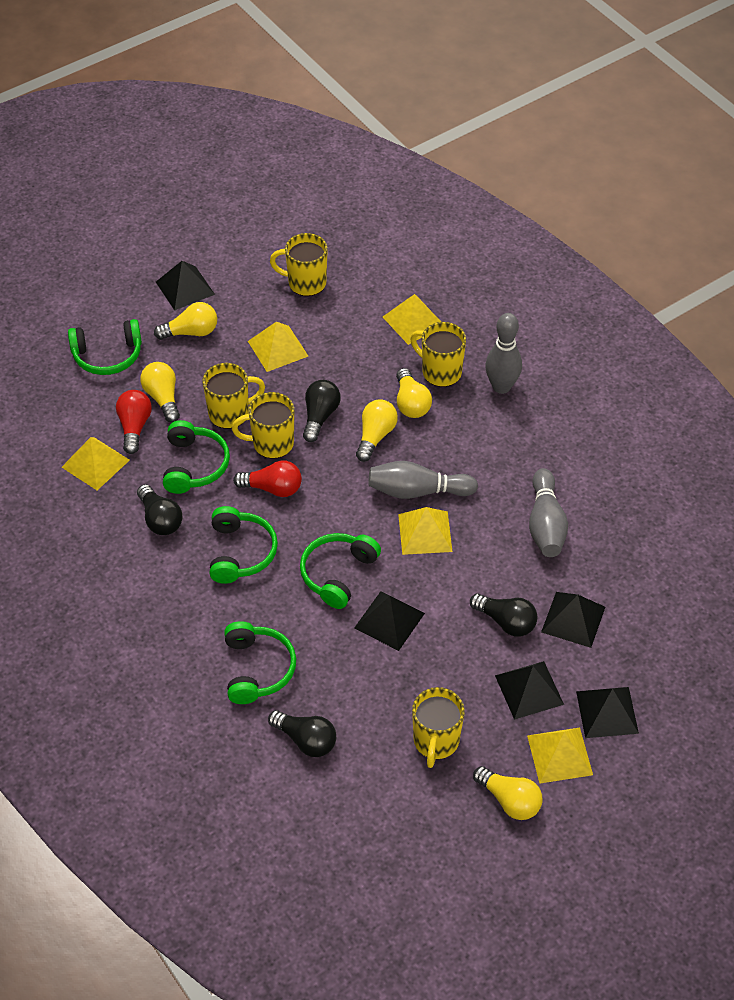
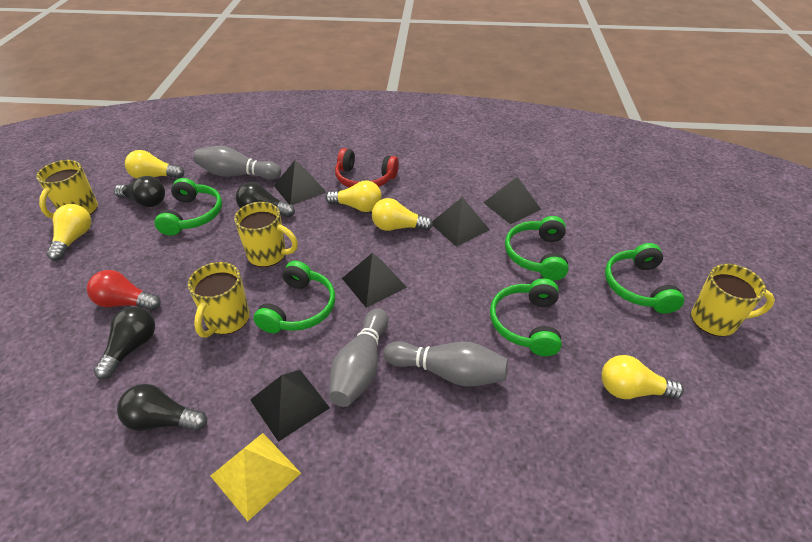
red headphones: 0 -> 1
red light bulb: 2 -> 1
yellow mug: 5 -> 4
yellow pyramid: 5 -> 1

